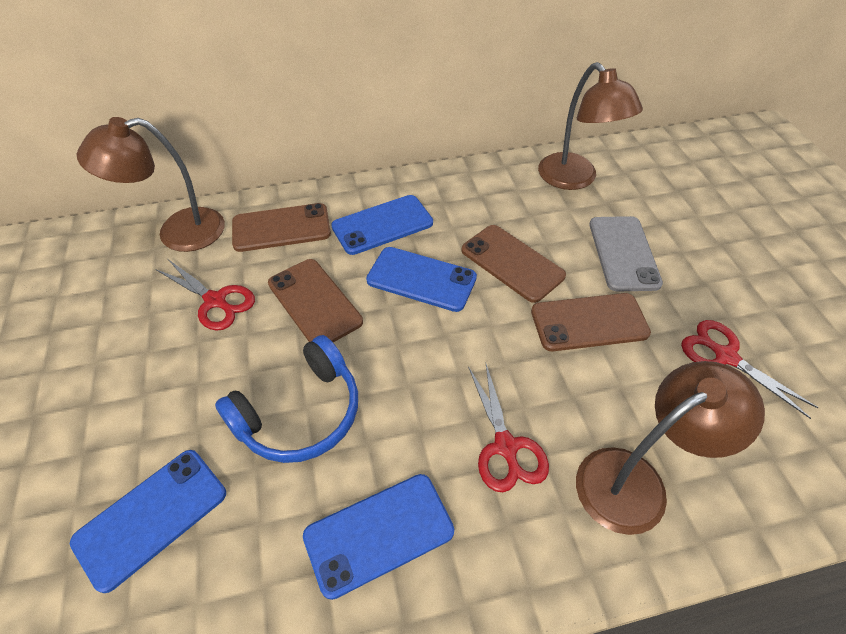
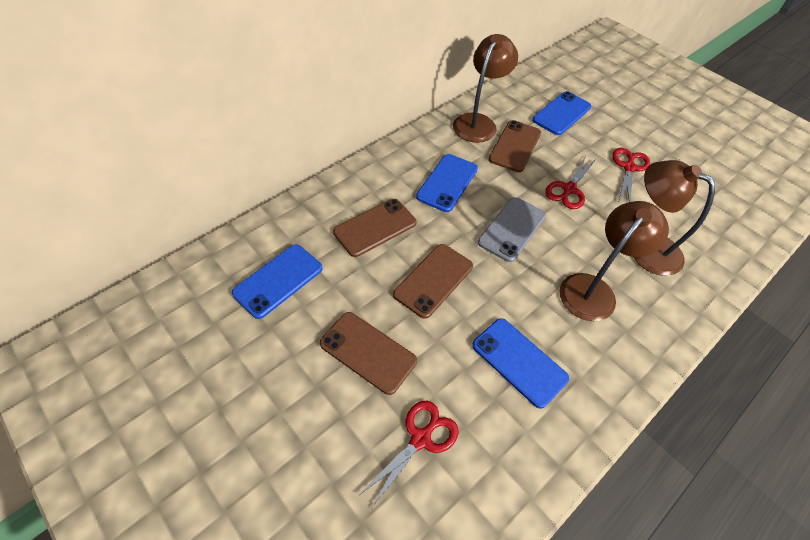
blue headphones: 1 -> 0

